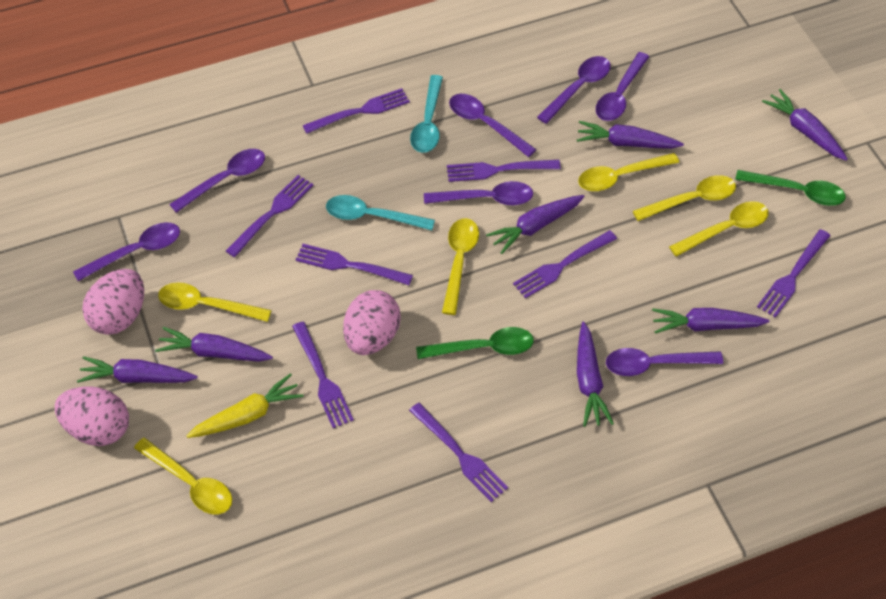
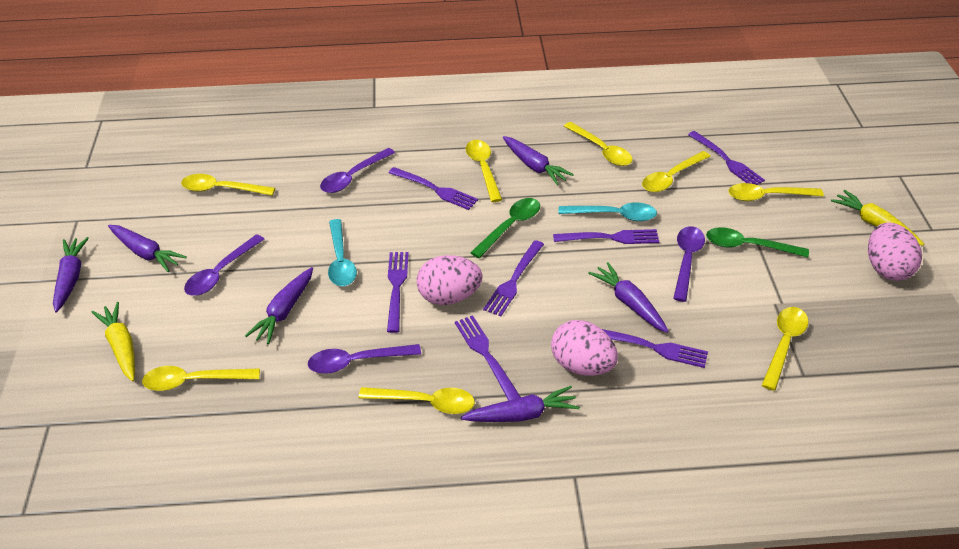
purple carrot: 7 -> 6
purple fork: 8 -> 7
purple spoon: 7 -> 4
yellow carrot: 1 -> 2
yellow spoon: 6 -> 8

